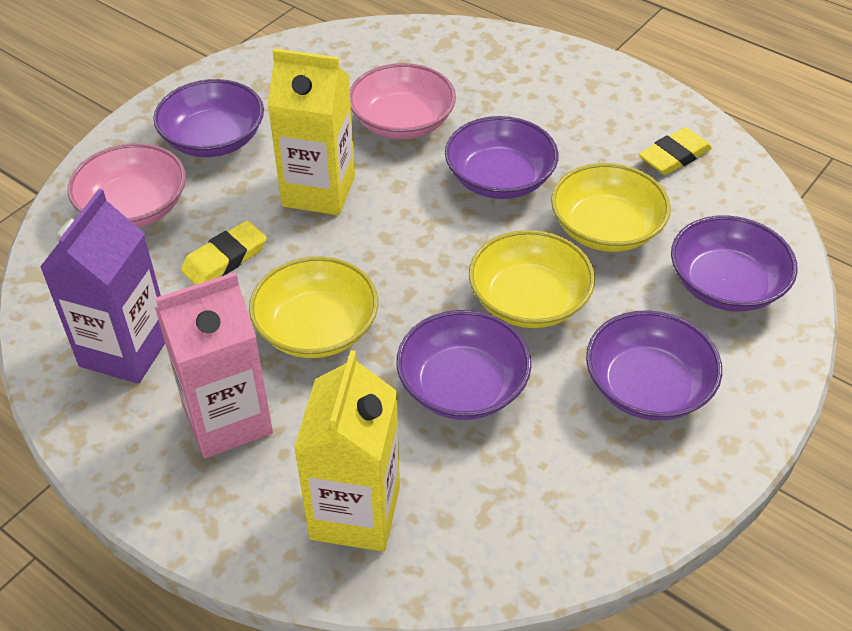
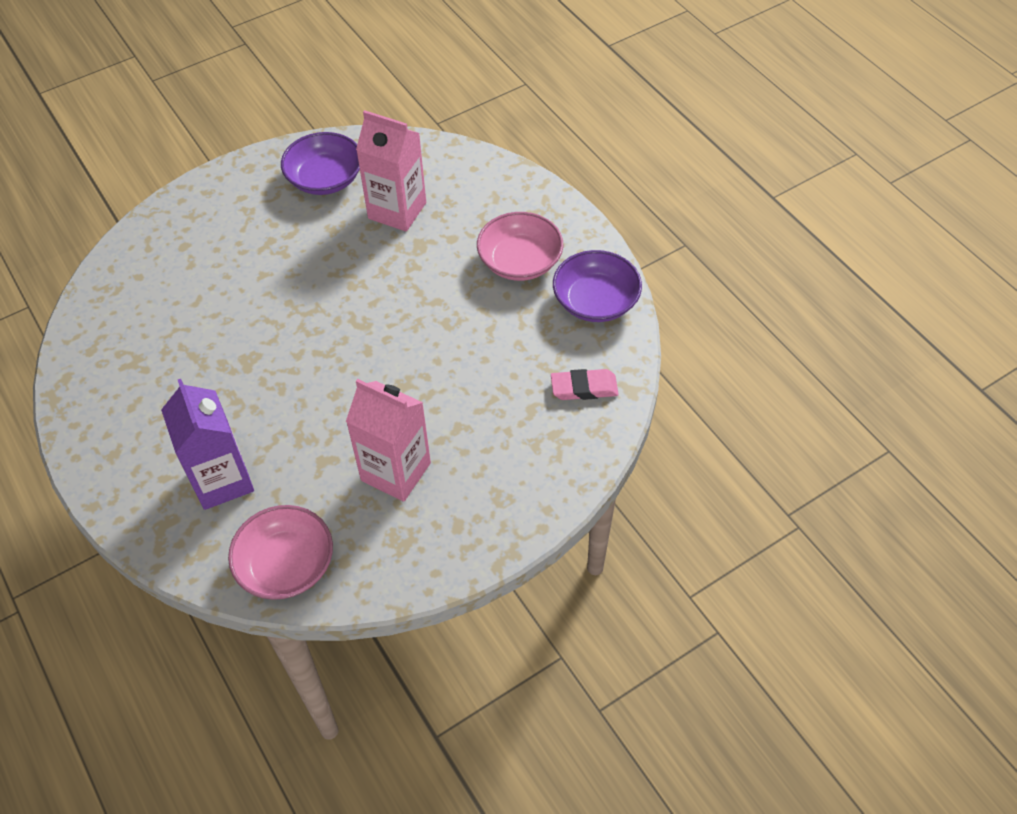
pink carton: 1 -> 2
pink eraser: 0 -> 1
purple bowl: 5 -> 2
yellow bowl: 3 -> 0
yellow carton: 2 -> 0
yellow eraser: 2 -> 0

